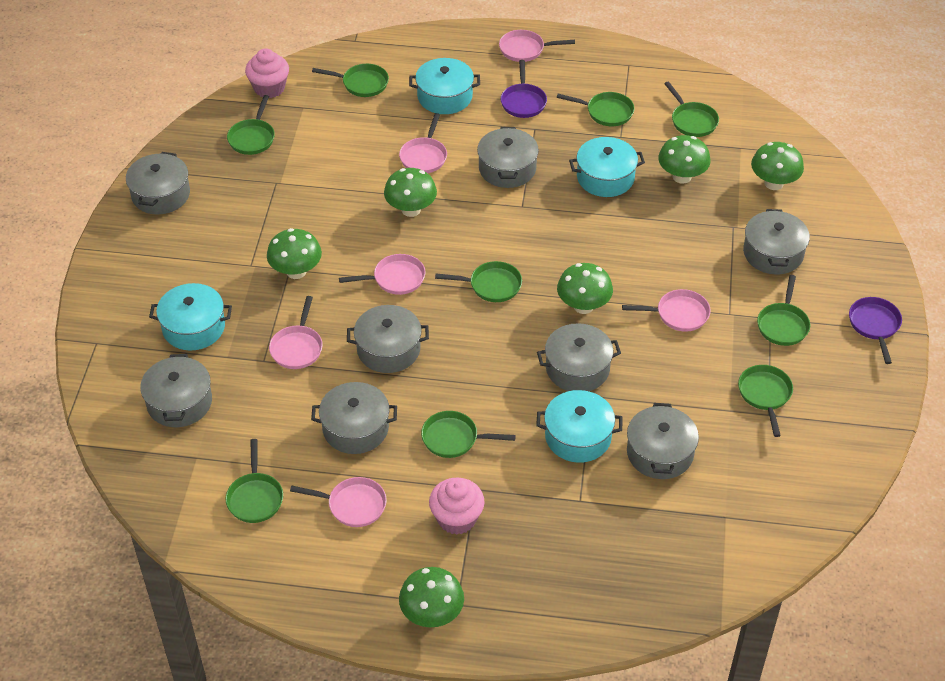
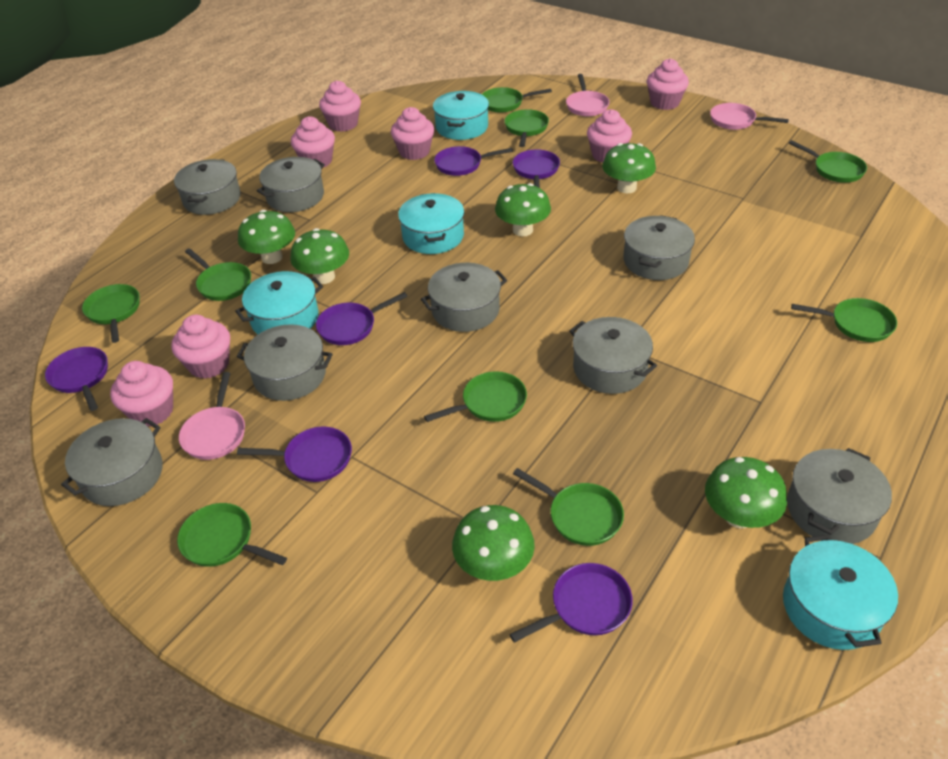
pink cupcake: 2 -> 7
pink pan: 6 -> 3
purple pan: 2 -> 6

